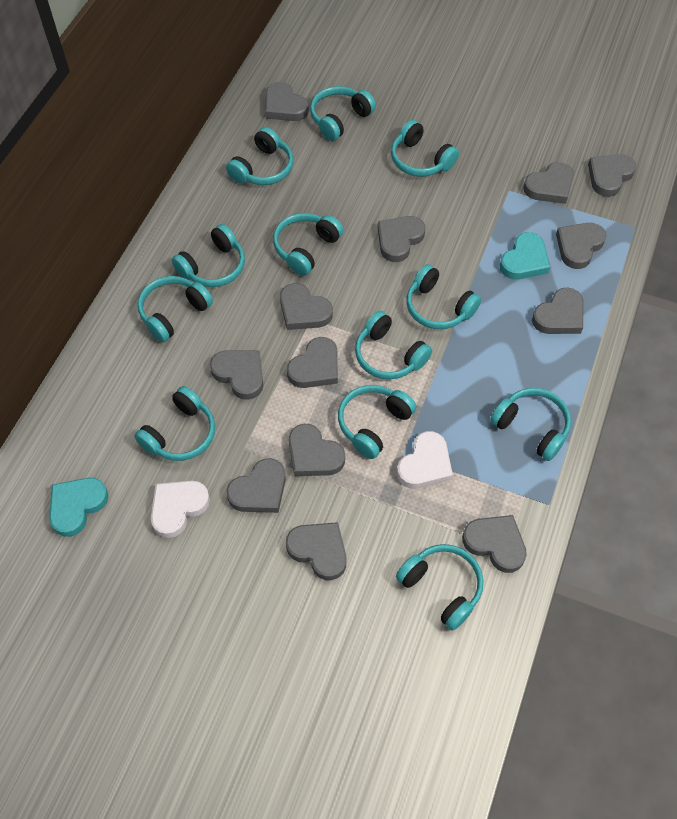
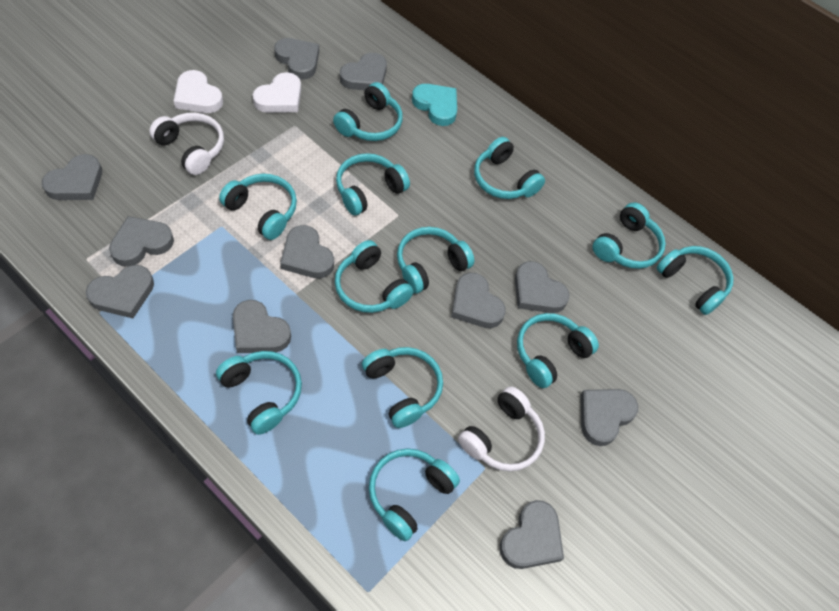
grey heart: 13 -> 11
turquoise heart: 2 -> 1
white headphones: 0 -> 2

